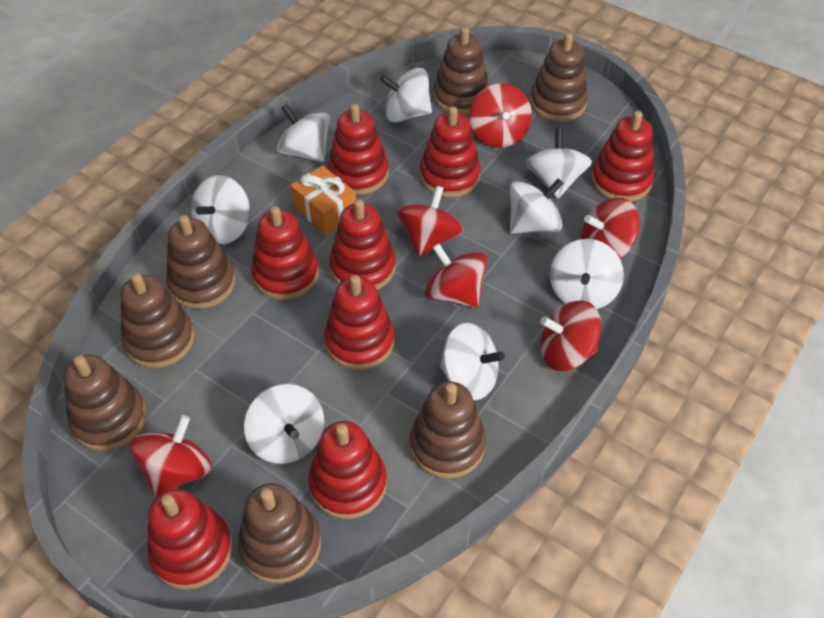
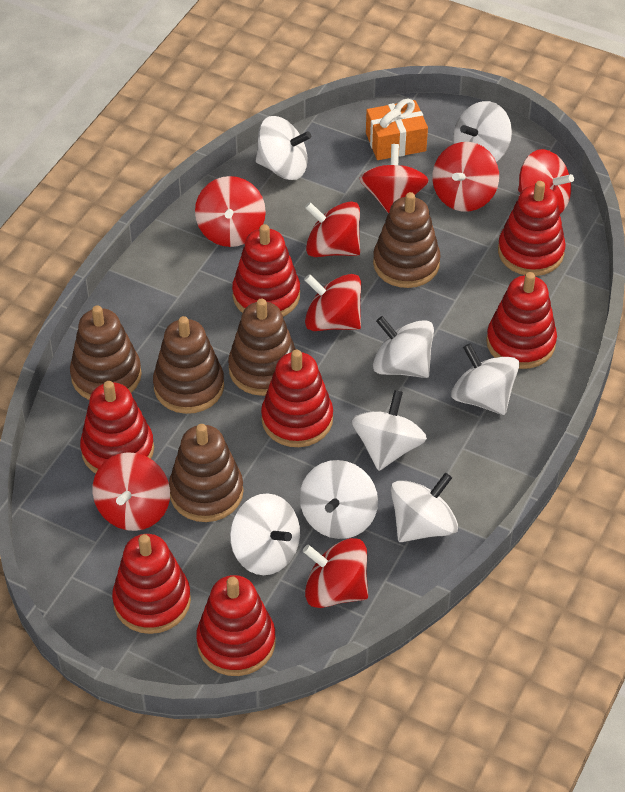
brown stacking toy: 7 -> 5
red spinning top: 6 -> 8
red stacking toy: 8 -> 7

